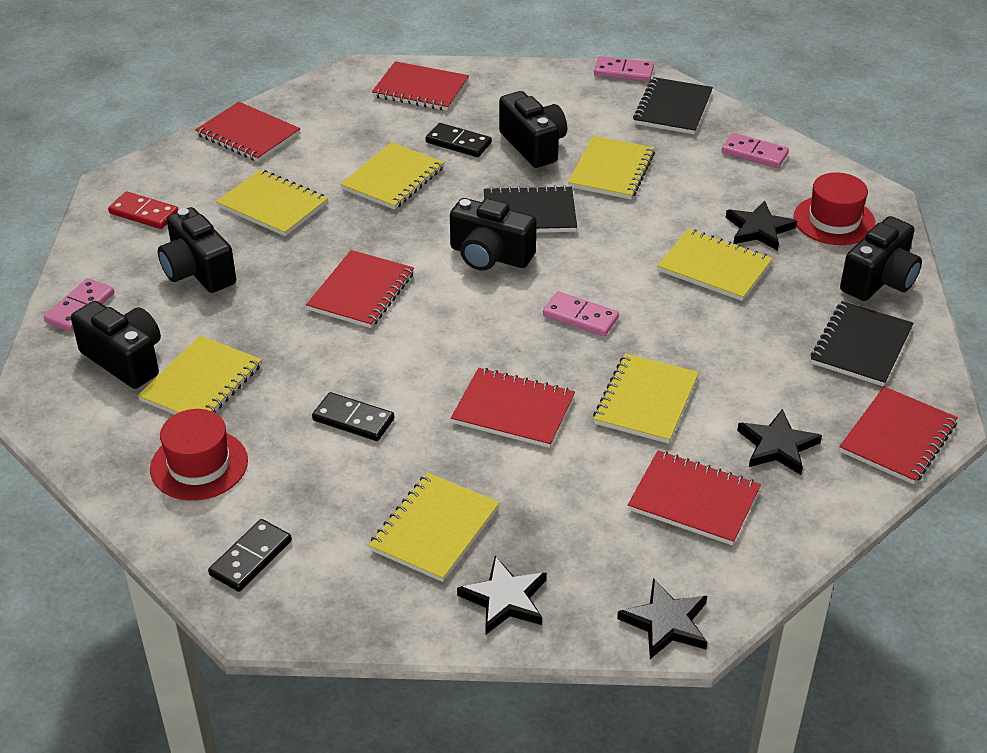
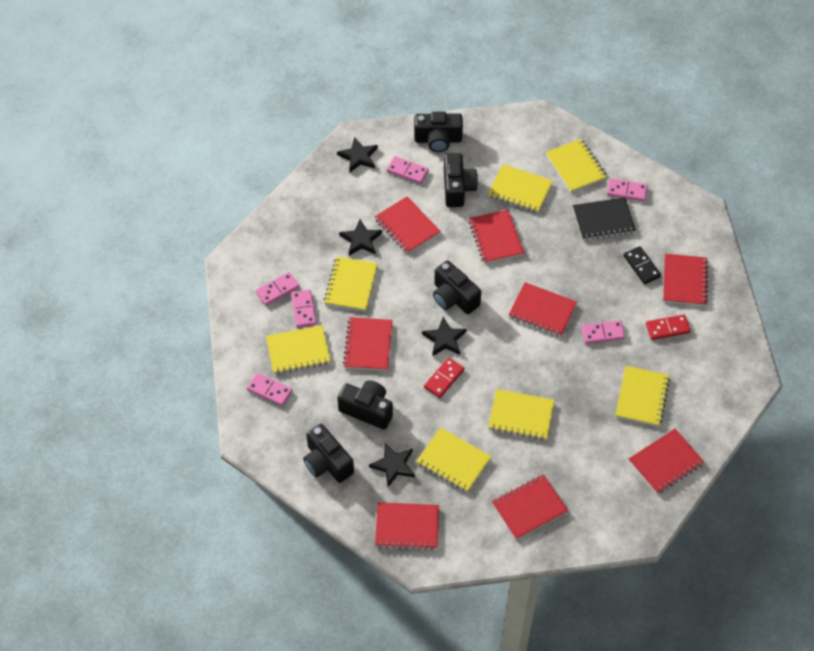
black domino: 3 -> 1
black notebook: 3 -> 1
pink domino: 4 -> 6
red domino: 1 -> 2
red hat: 2 -> 0
red notebook: 6 -> 8

